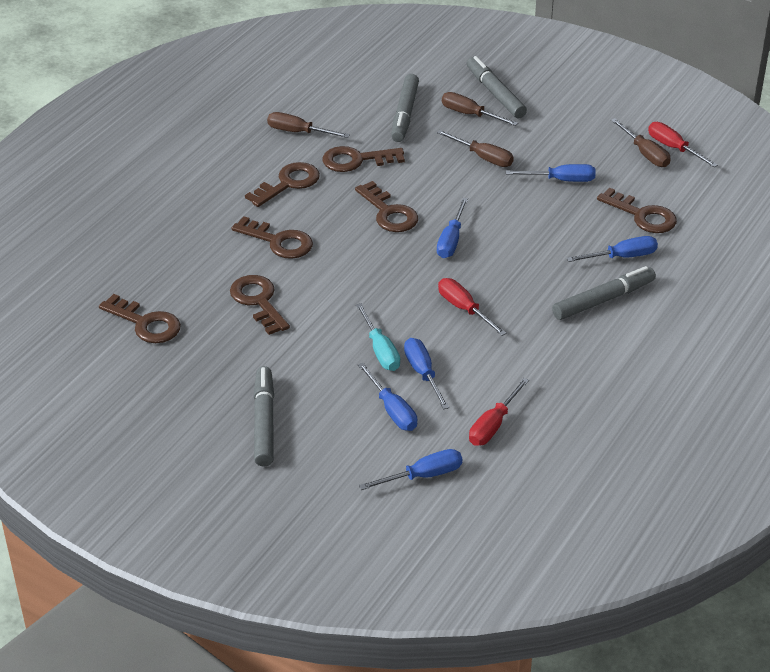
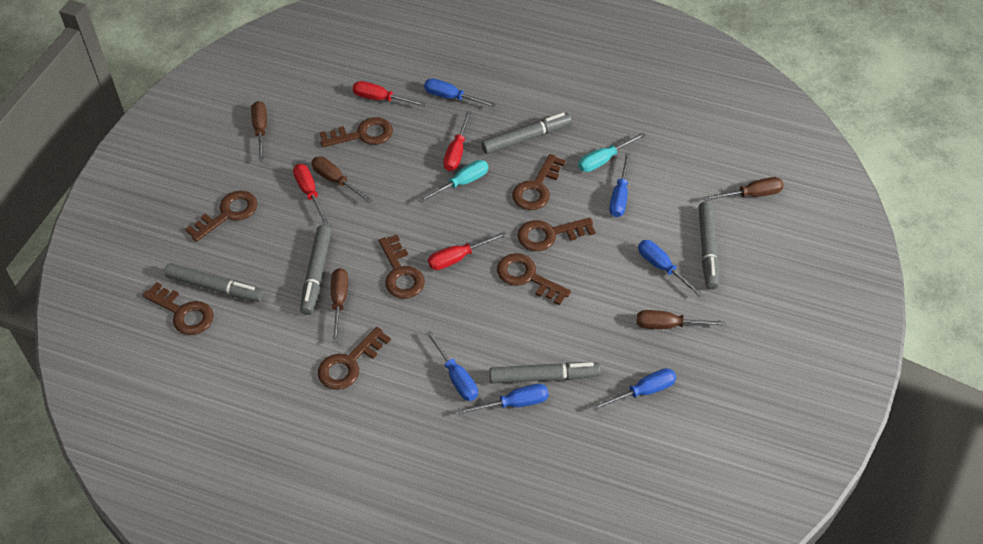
brown key: 7 -> 8
brown screwdriver: 4 -> 5
grey marker: 4 -> 5
red screwdriver: 3 -> 4
turquoise screwdriver: 1 -> 2

